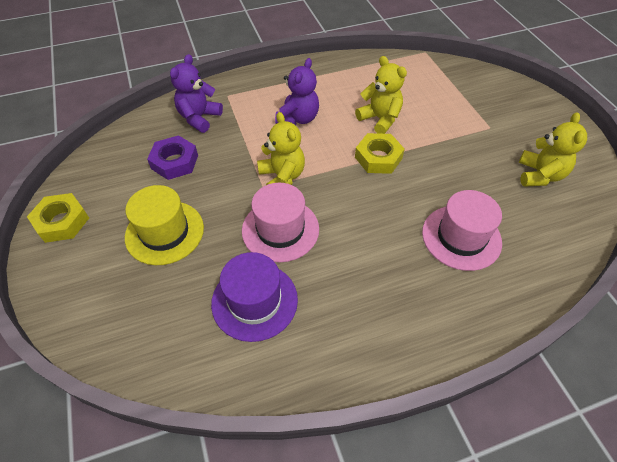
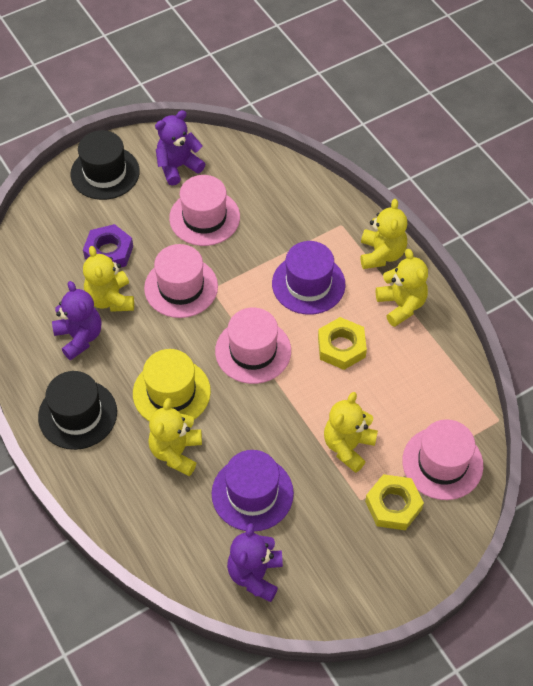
black hat: 0 -> 2
pink hat: 2 -> 4
purple hat: 1 -> 2
purple teddy bear: 2 -> 3
yellow teddy bear: 3 -> 5

